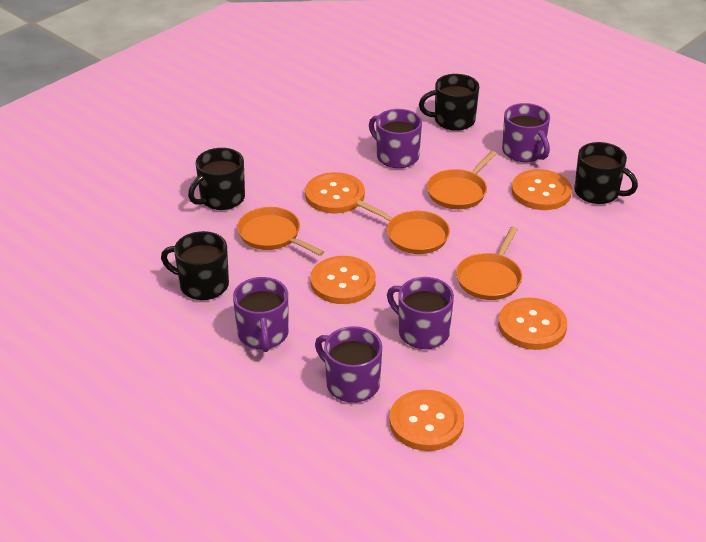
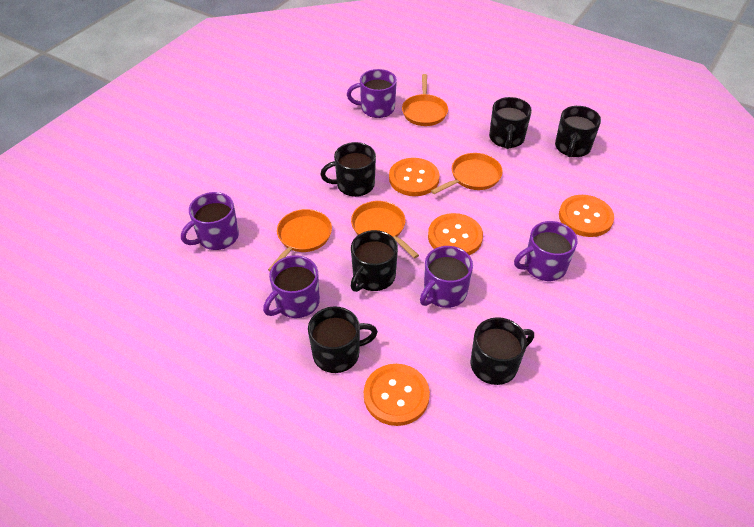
black mug: 4 -> 6
orange button: 5 -> 4

